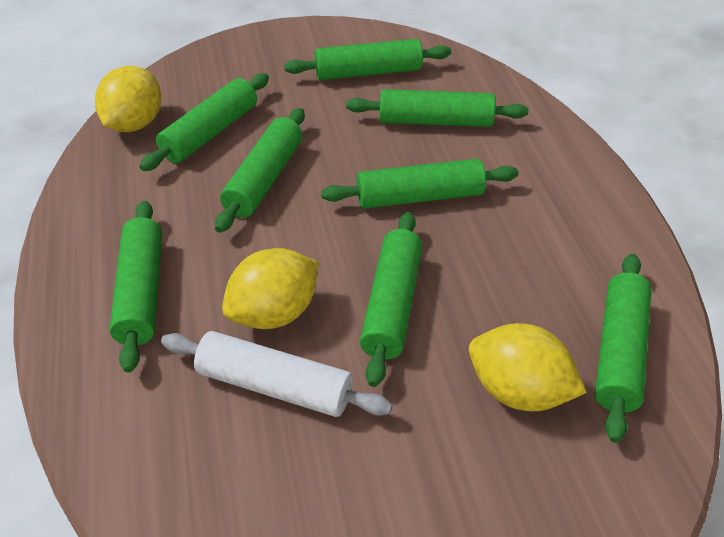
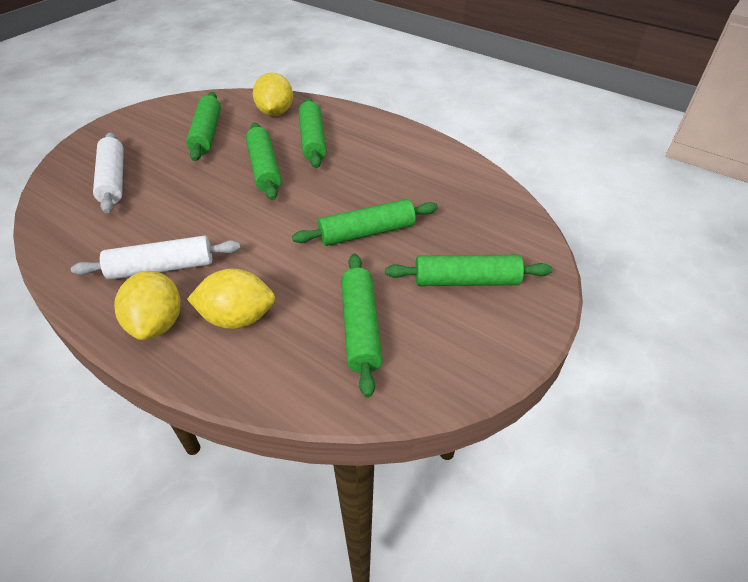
green rolling pin: 8 -> 6
white rolling pin: 1 -> 2

